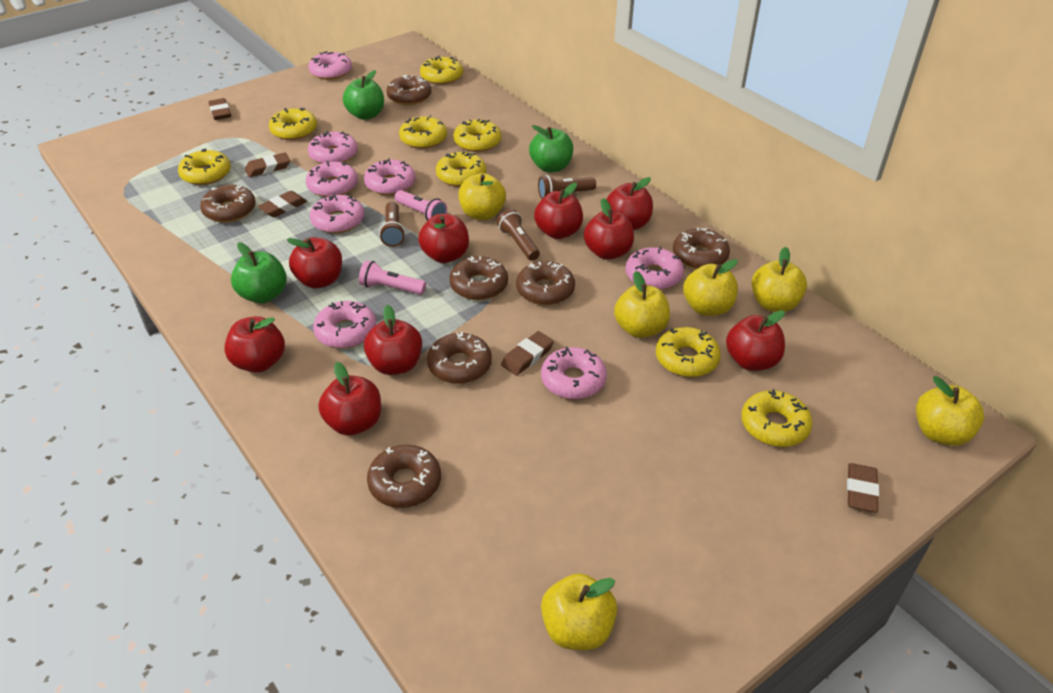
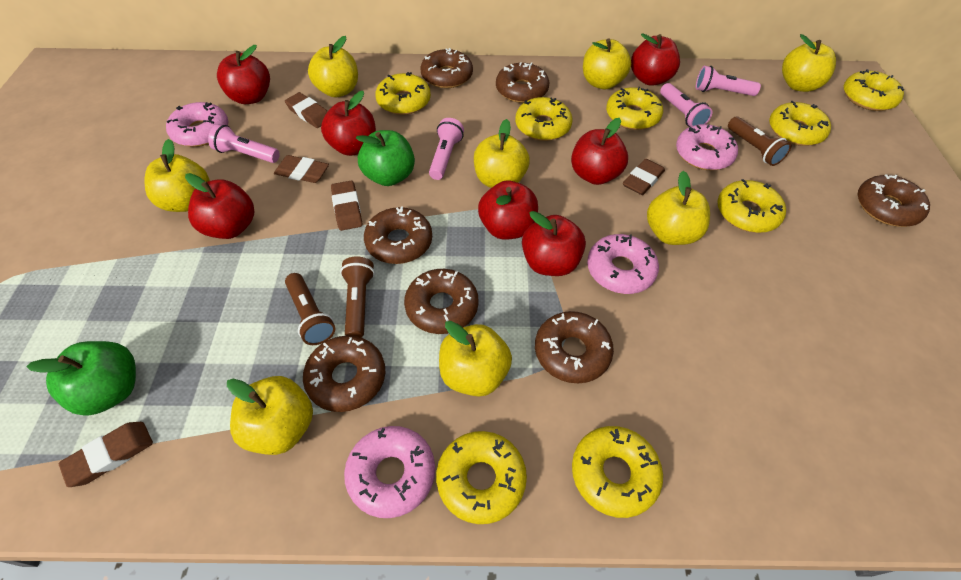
green apple: 3 -> 2
pink donut: 8 -> 4
pink flashlight: 2 -> 4
red apple: 9 -> 7
yellow apple: 6 -> 8

